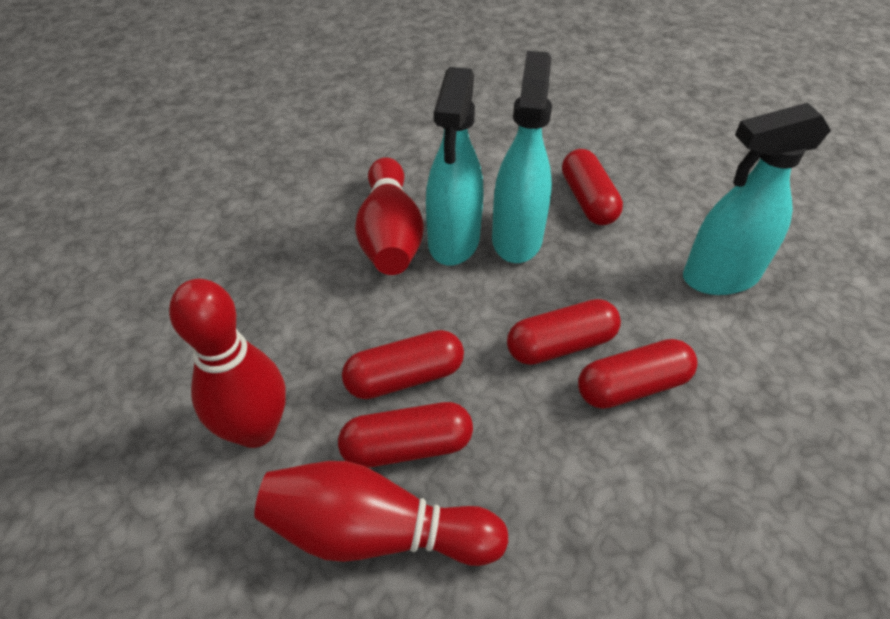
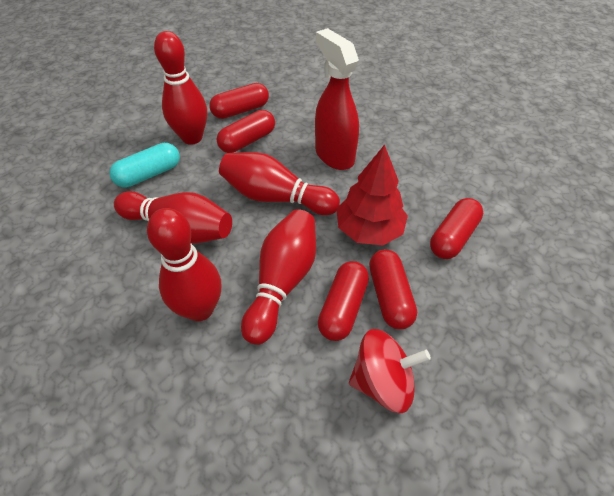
red bowling pin: 3 -> 5
red spinning top: 0 -> 1
red spray bottle: 0 -> 1
red tree: 0 -> 1
turquoise capsule: 0 -> 1
turquoise spray bottle: 3 -> 0

